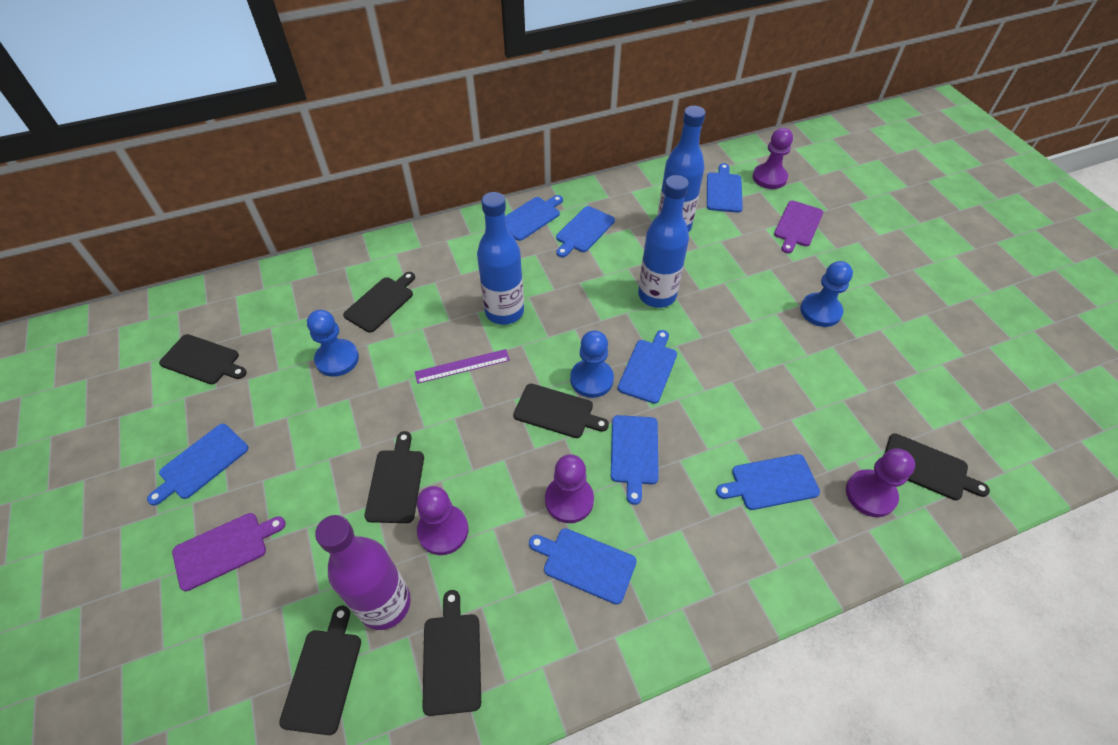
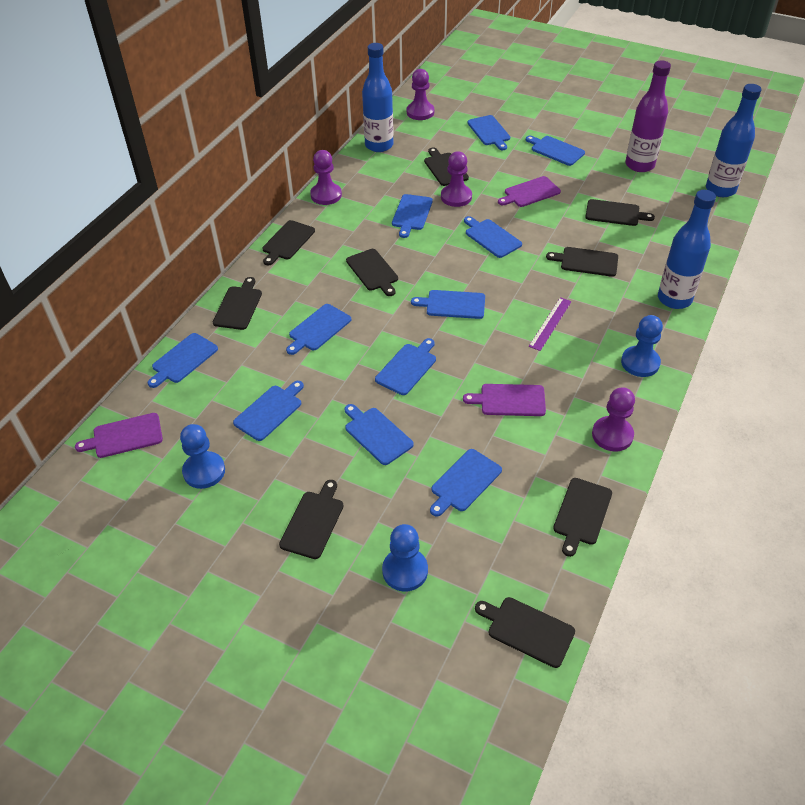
black cutting board: 7 -> 9
blue cutting board: 8 -> 11
purple cutting board: 2 -> 3

